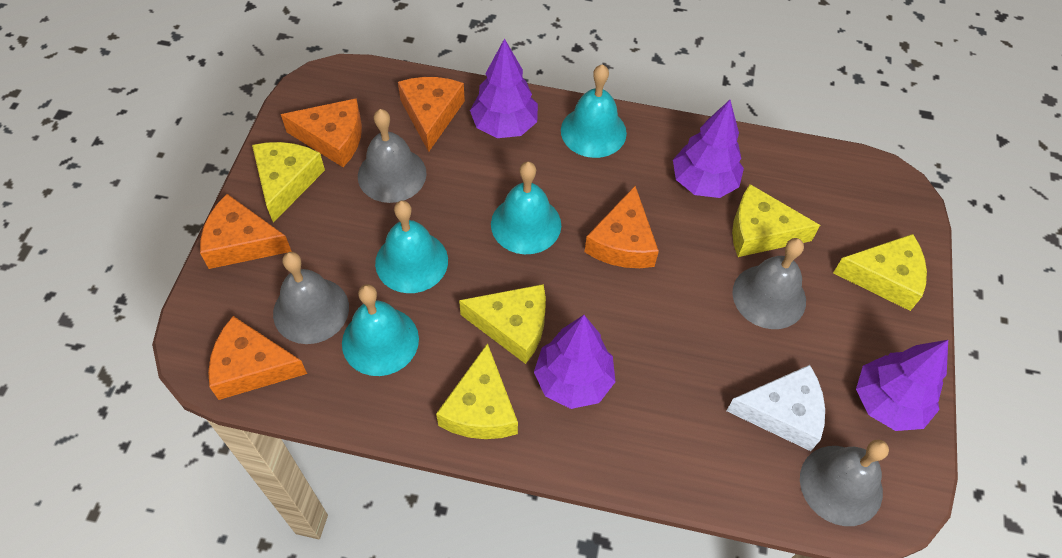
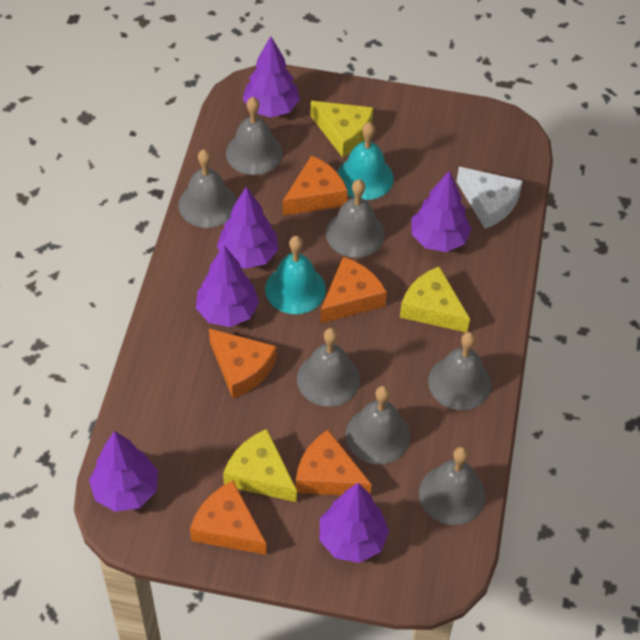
grey bell: 4 -> 7
purple tree: 4 -> 6
turquoise bell: 4 -> 2
yellow cheese: 5 -> 3

